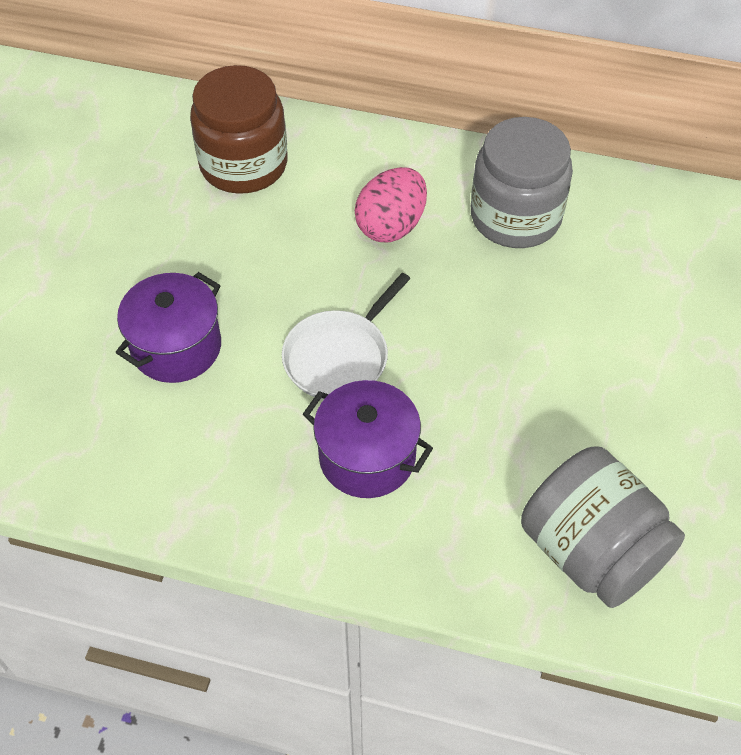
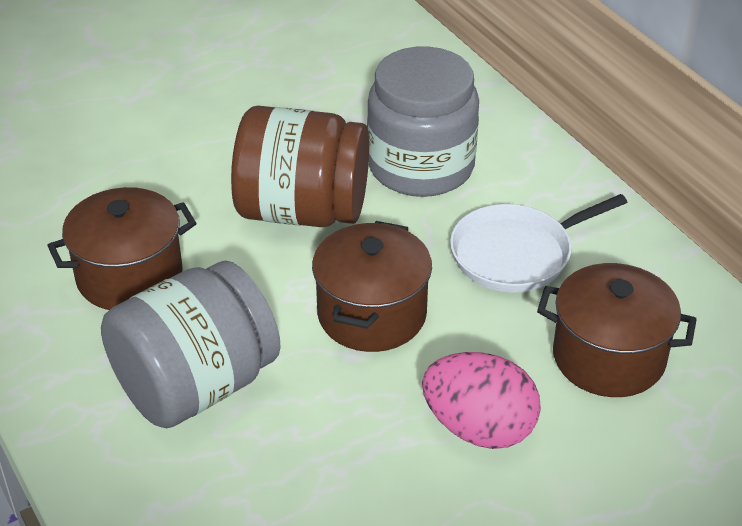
brown pot: 0 -> 3
purple pot: 2 -> 0

